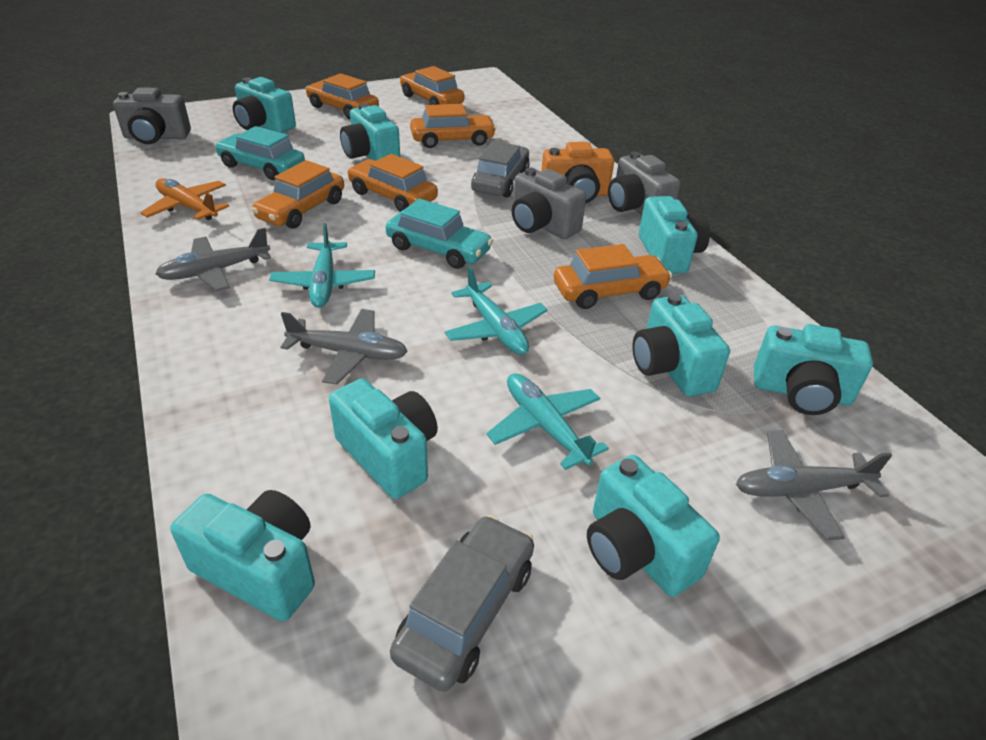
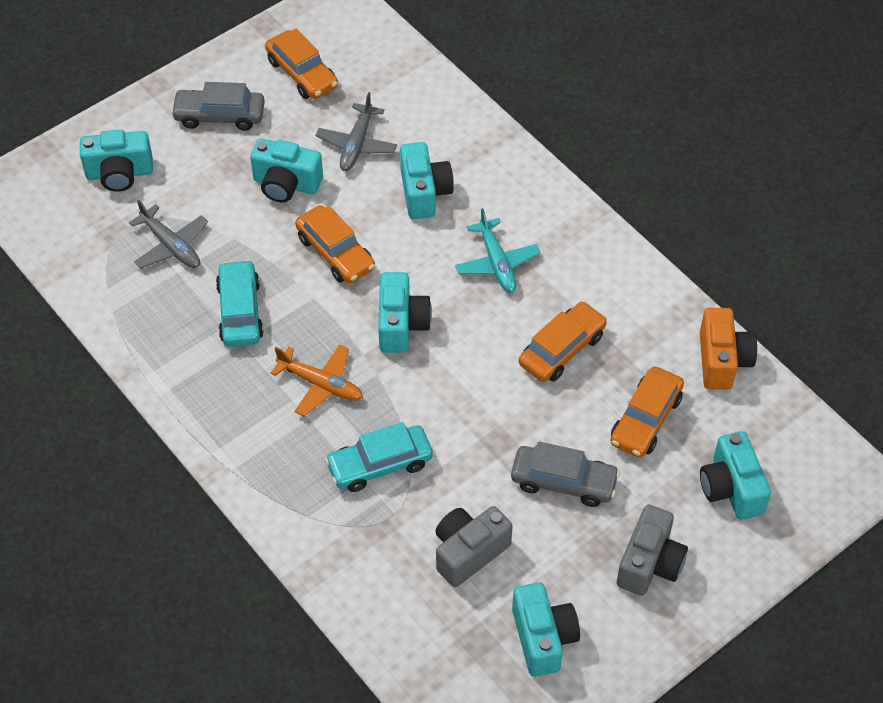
grey camera: 3 -> 2
grey plane: 3 -> 2
orange car: 6 -> 4
turquoise camera: 8 -> 6
turquoise plane: 3 -> 1

